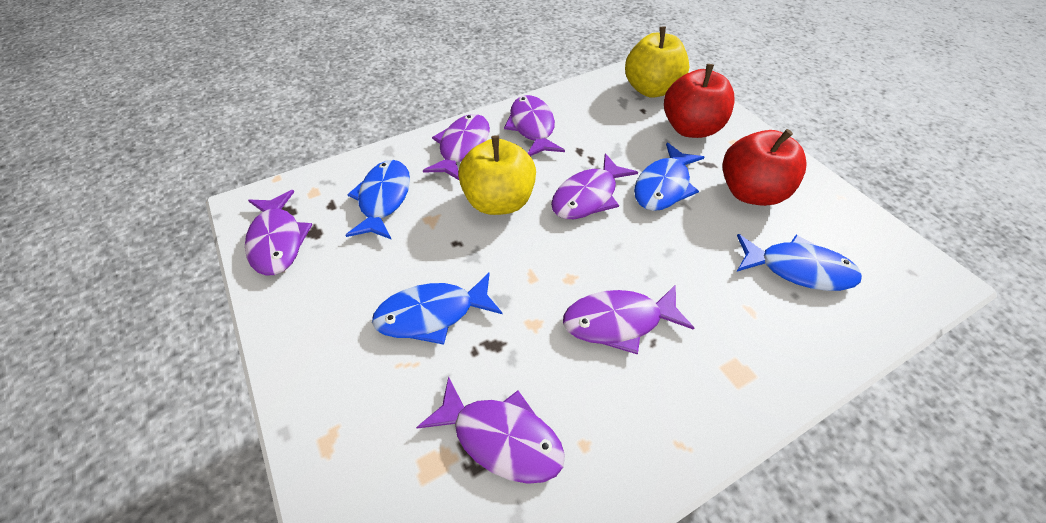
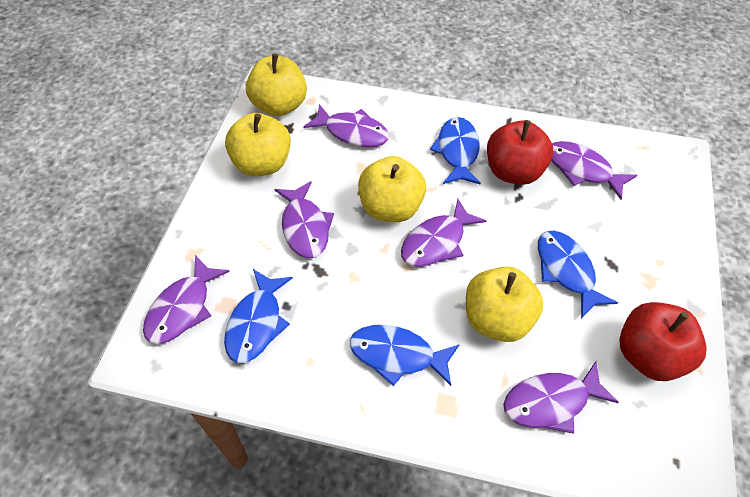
yellow apple: 2 -> 4

